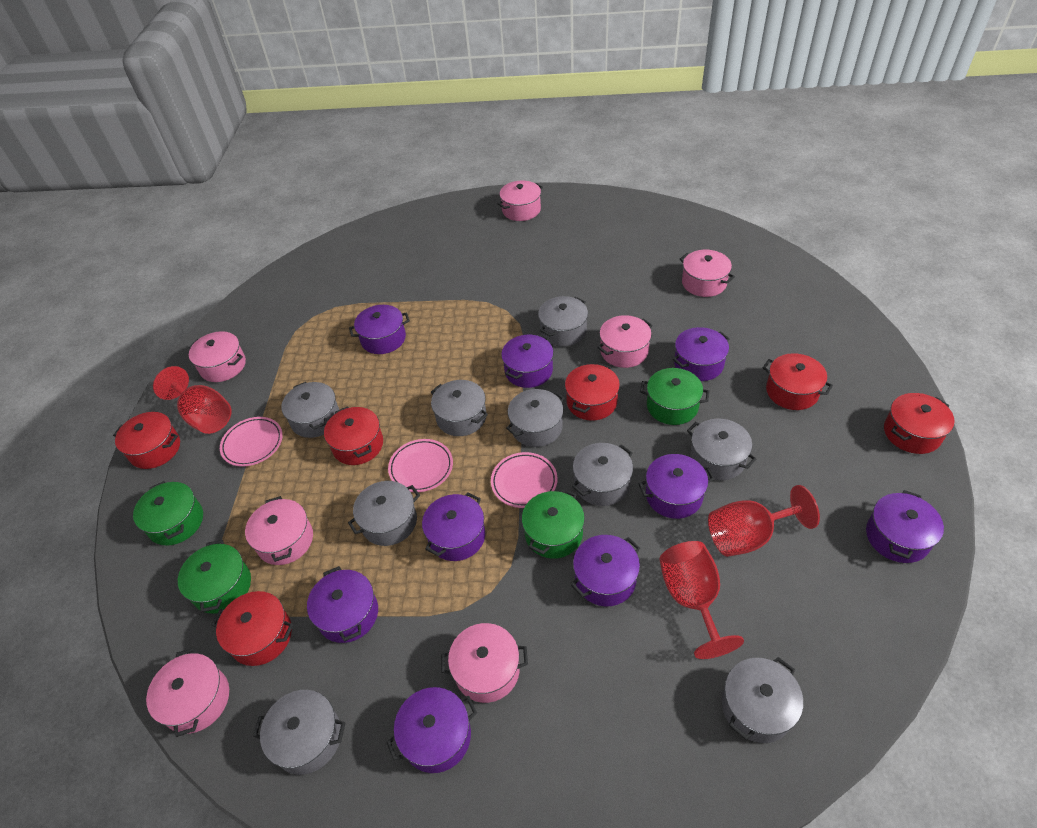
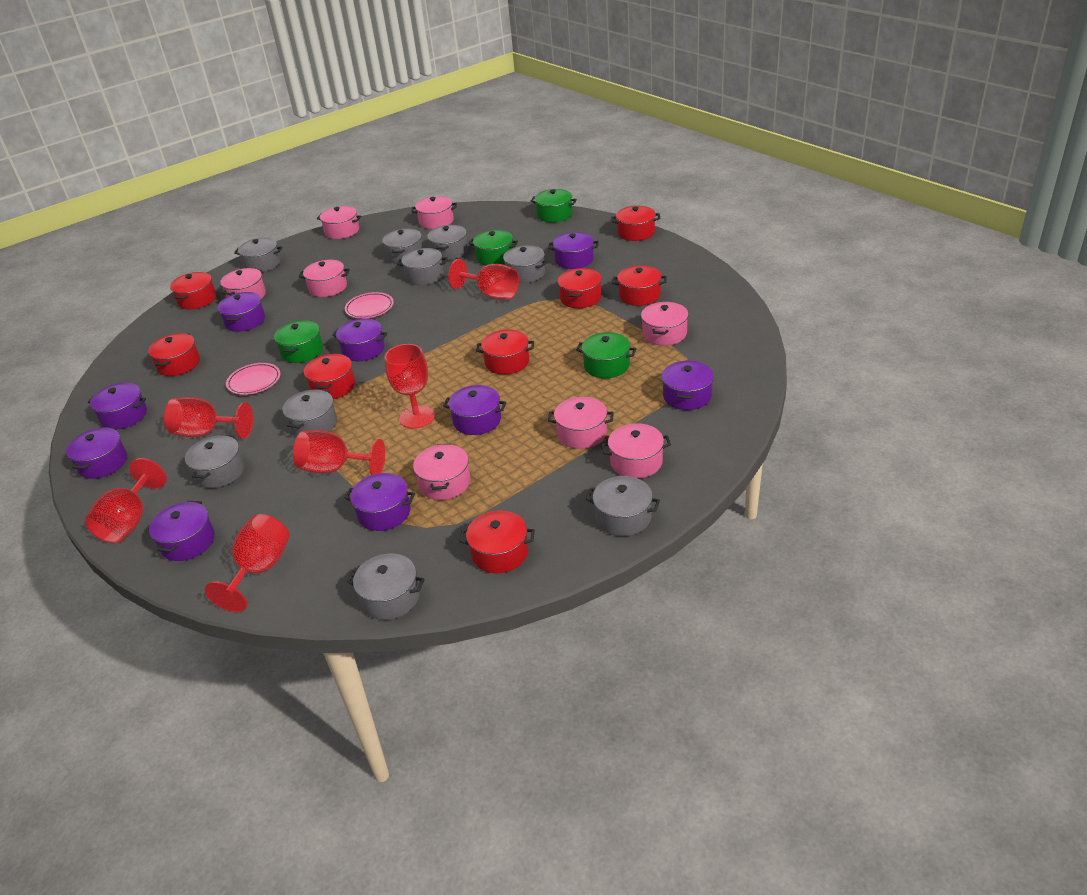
pink plate: 3 -> 2
pink pot: 7 -> 8
red goblet: 3 -> 6
red pot: 6 -> 8

